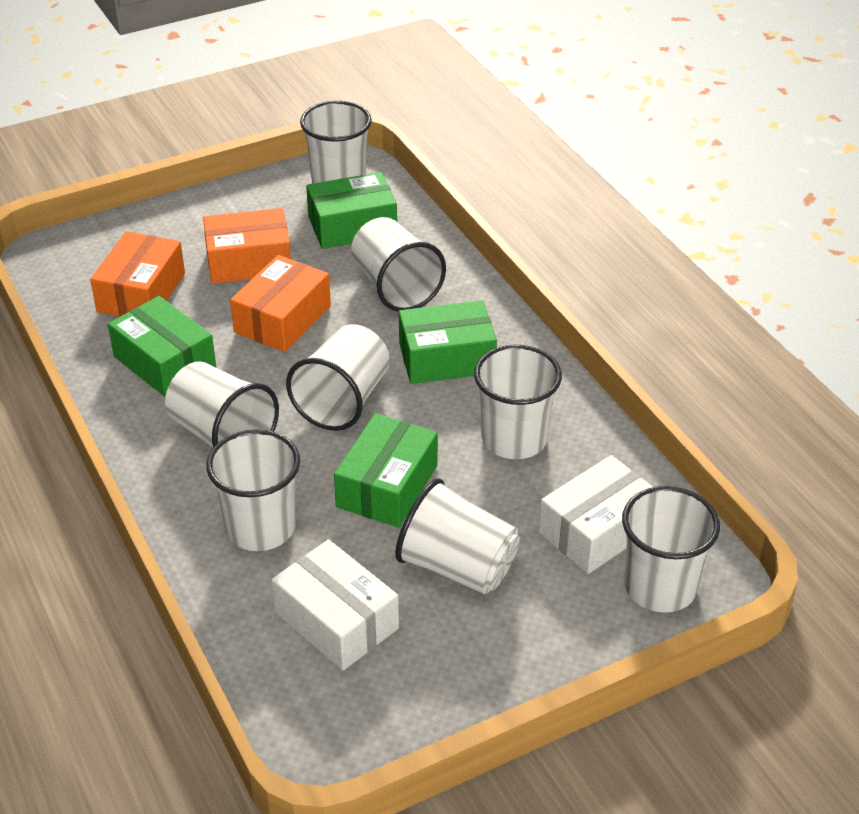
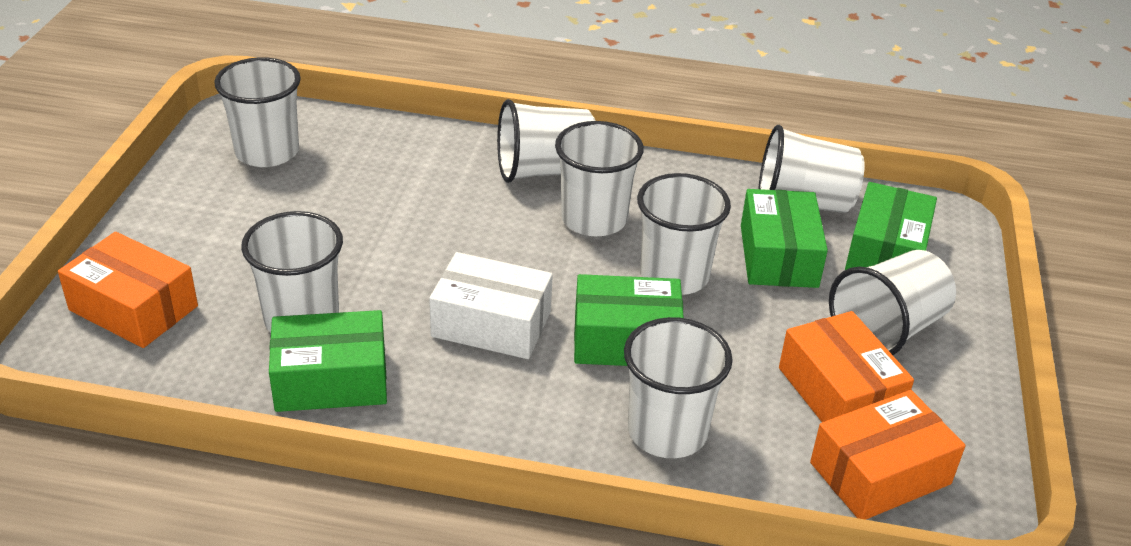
white box: 2 -> 1

